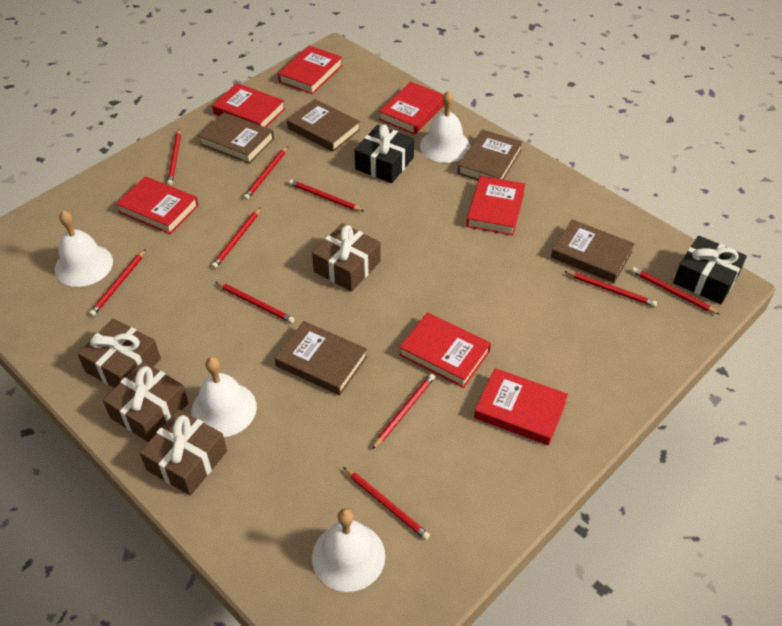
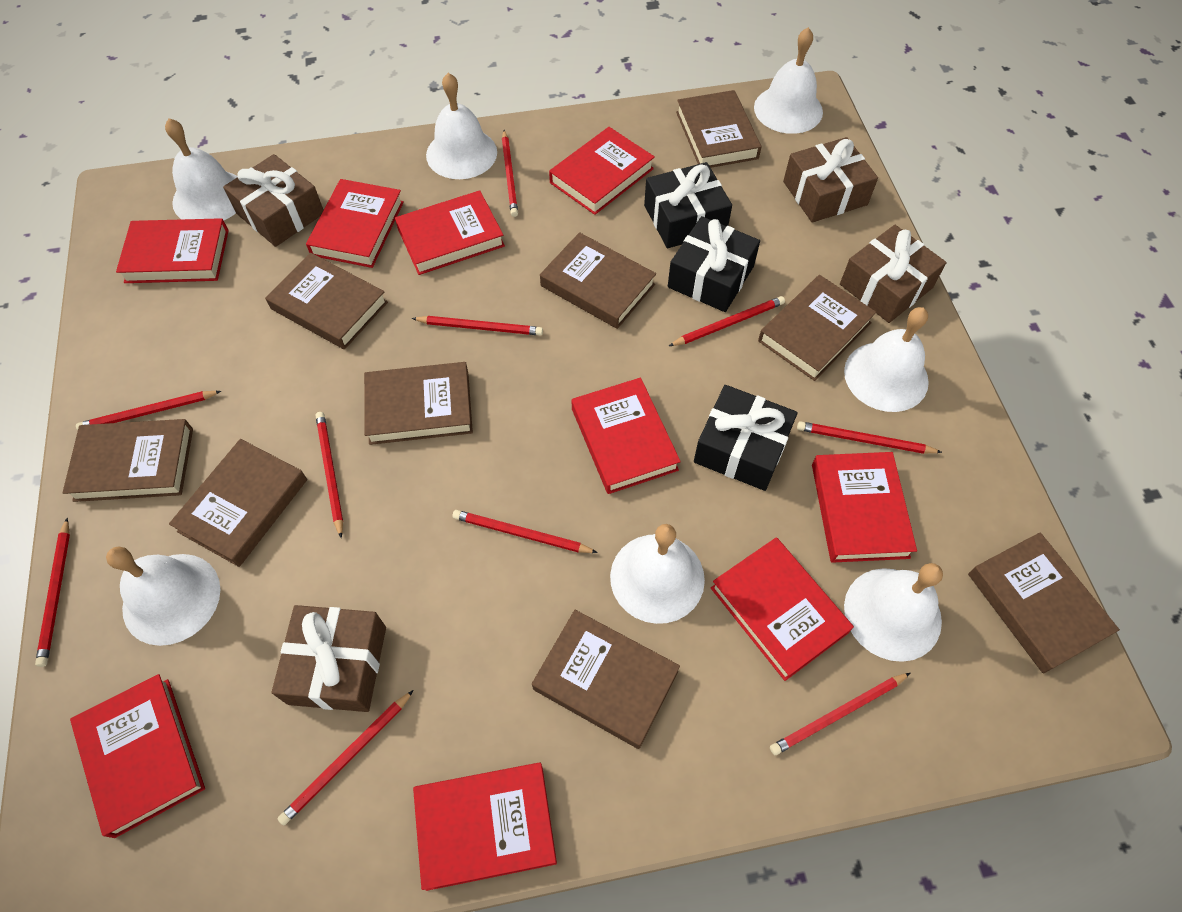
black gift: 2 -> 3
brown book: 5 -> 9
red book: 7 -> 9
white bell: 4 -> 7

